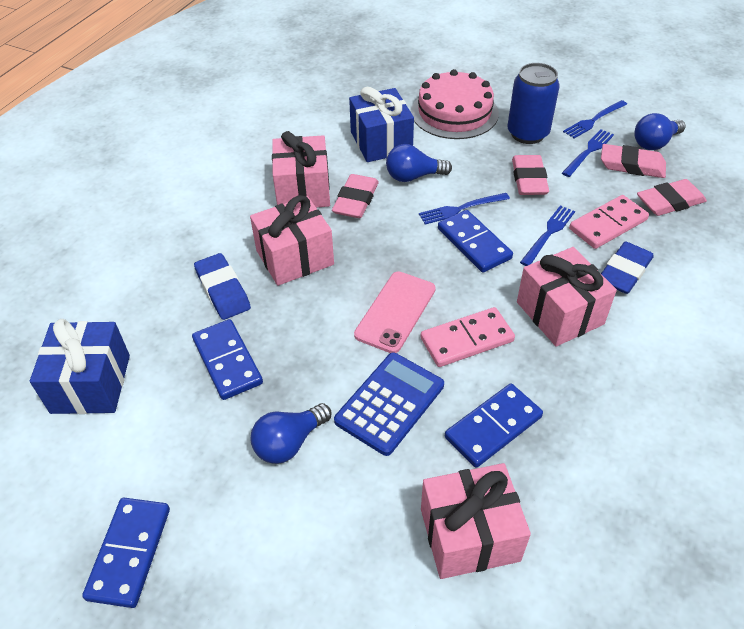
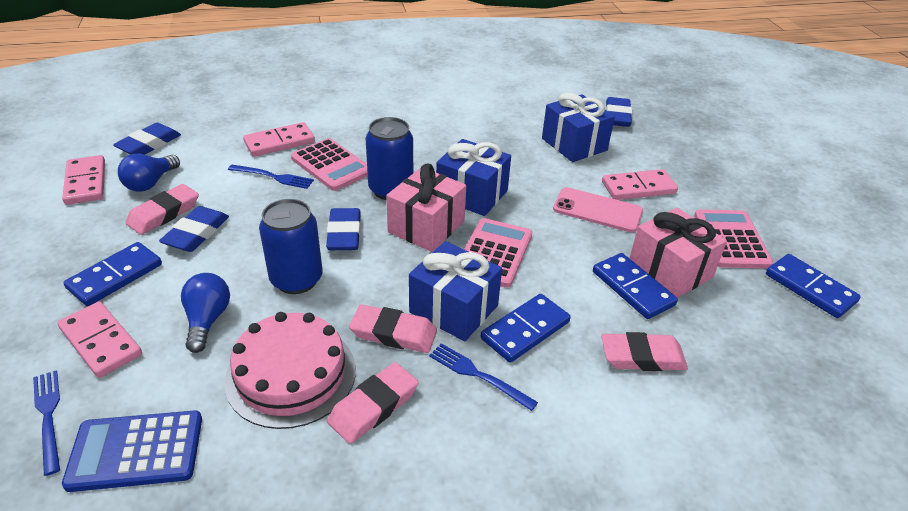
blue can: 1 -> 2
blue eraser: 2 -> 4
blue fork: 4 -> 3
blue gift: 2 -> 3
blue light bulb: 3 -> 2
pink calculator: 0 -> 3
pink domino: 2 -> 4
pink gift: 4 -> 2

